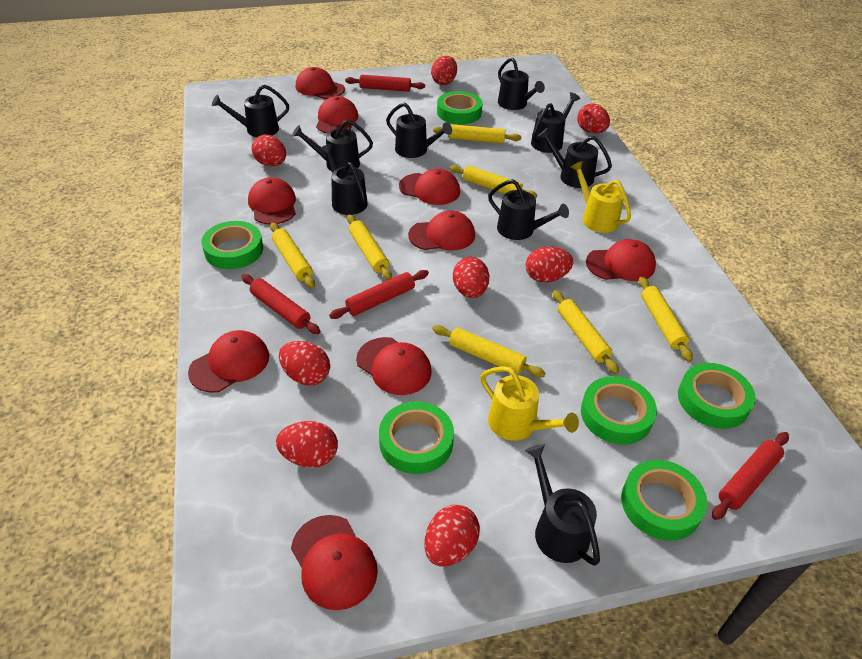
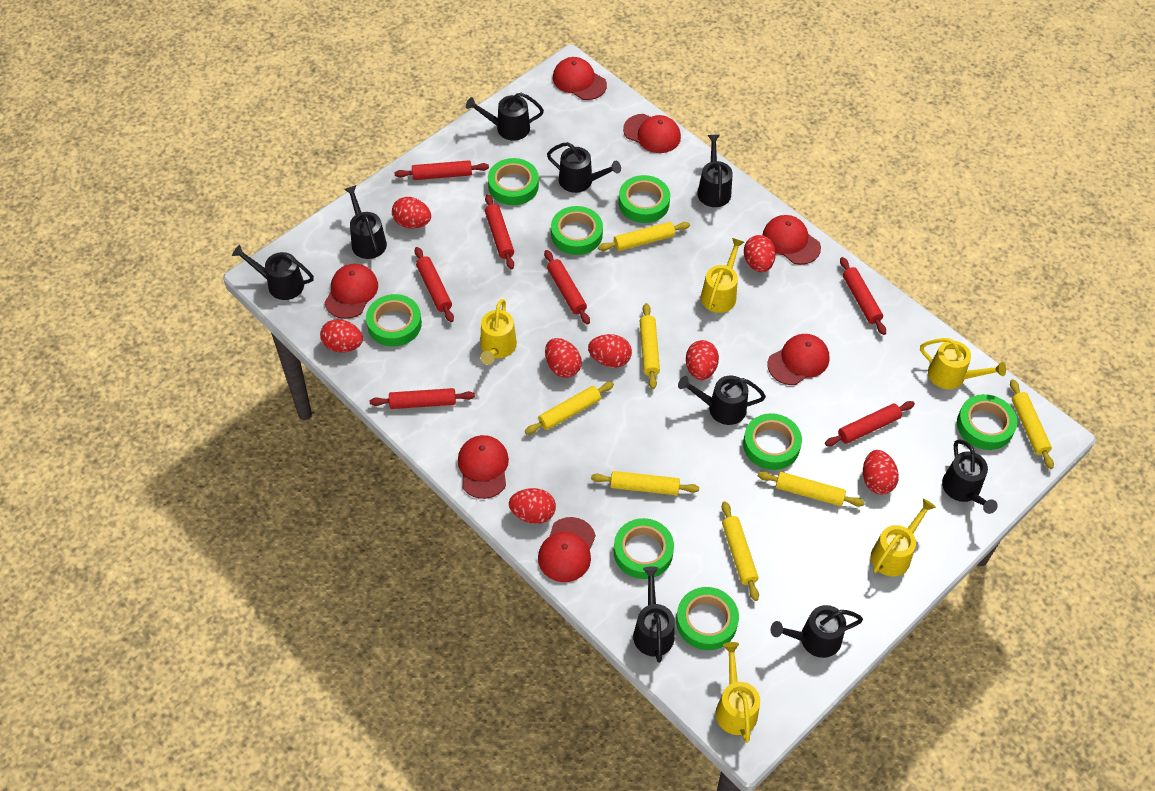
green tape: 6 -> 8
red cap: 9 -> 7
red rolling pin: 4 -> 7
yellow watering can: 2 -> 5

